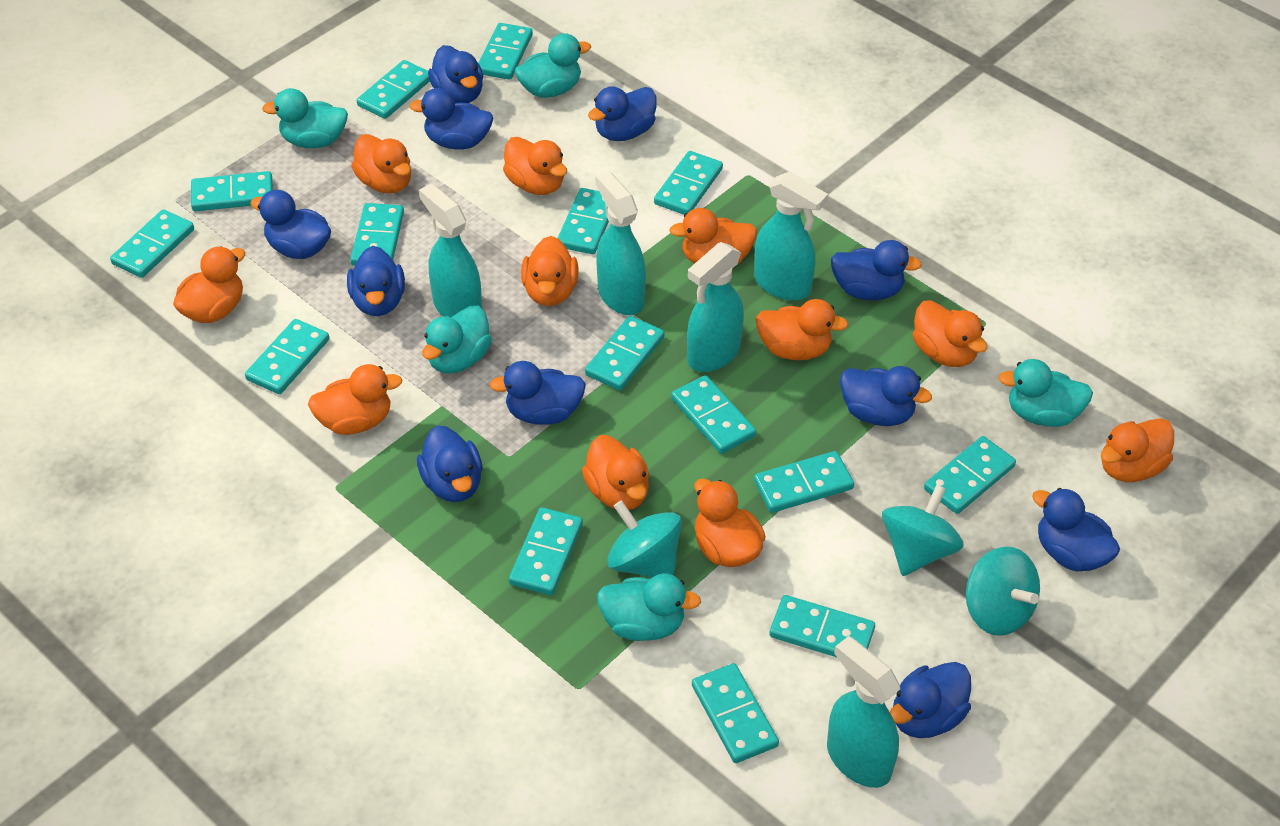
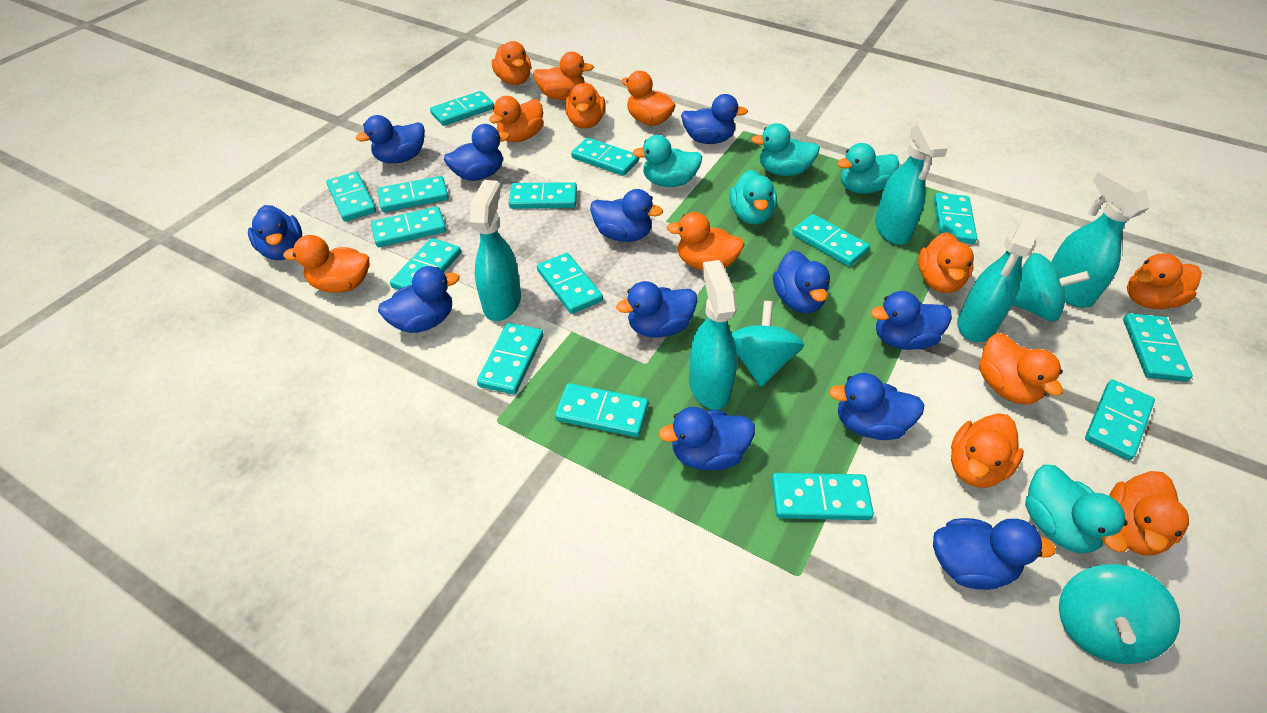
blue duck: 11 -> 12
orange duck: 11 -> 12

